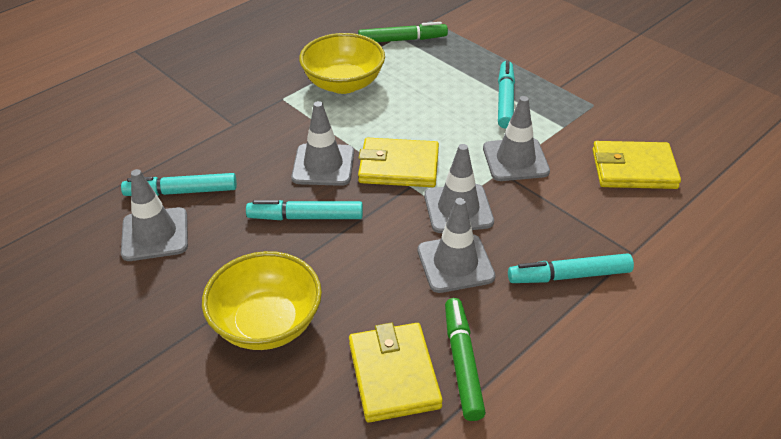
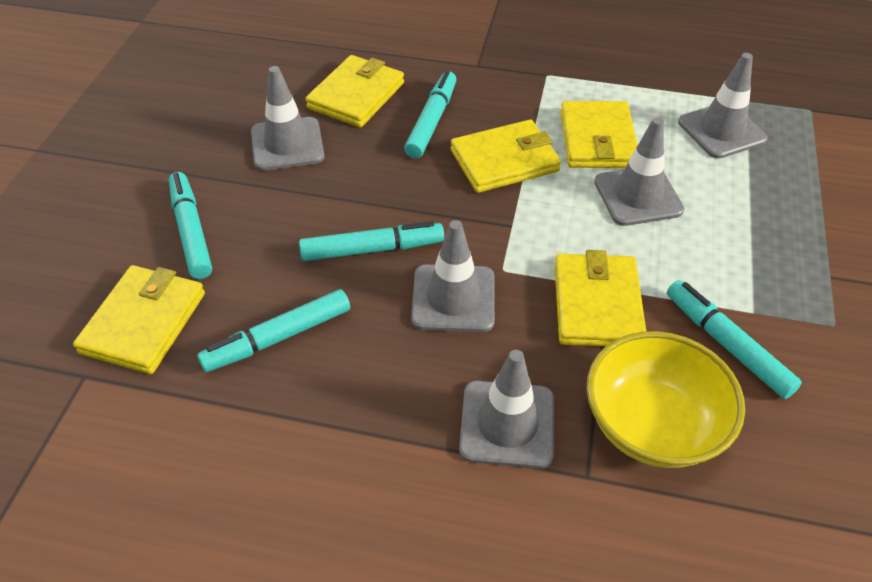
green marker: 2 -> 0
turquoise marker: 4 -> 5
yellow bowl: 2 -> 1
yellow wallet: 3 -> 5

